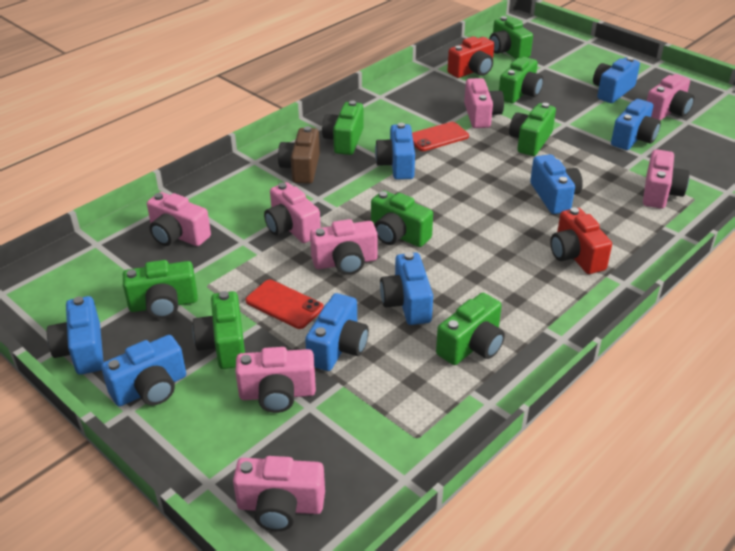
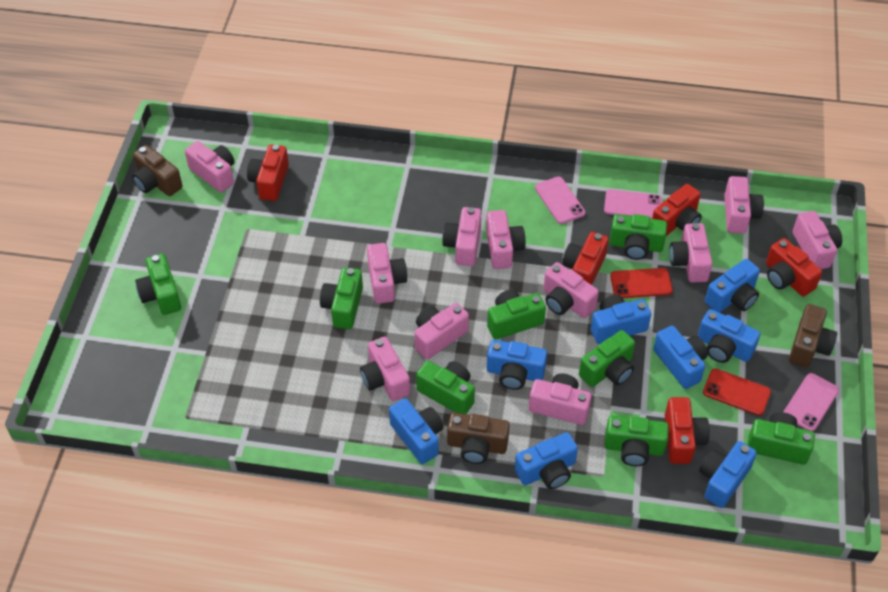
brown camera: 1 -> 3
pink camera: 8 -> 11
pink phone: 0 -> 3
red camera: 2 -> 5

